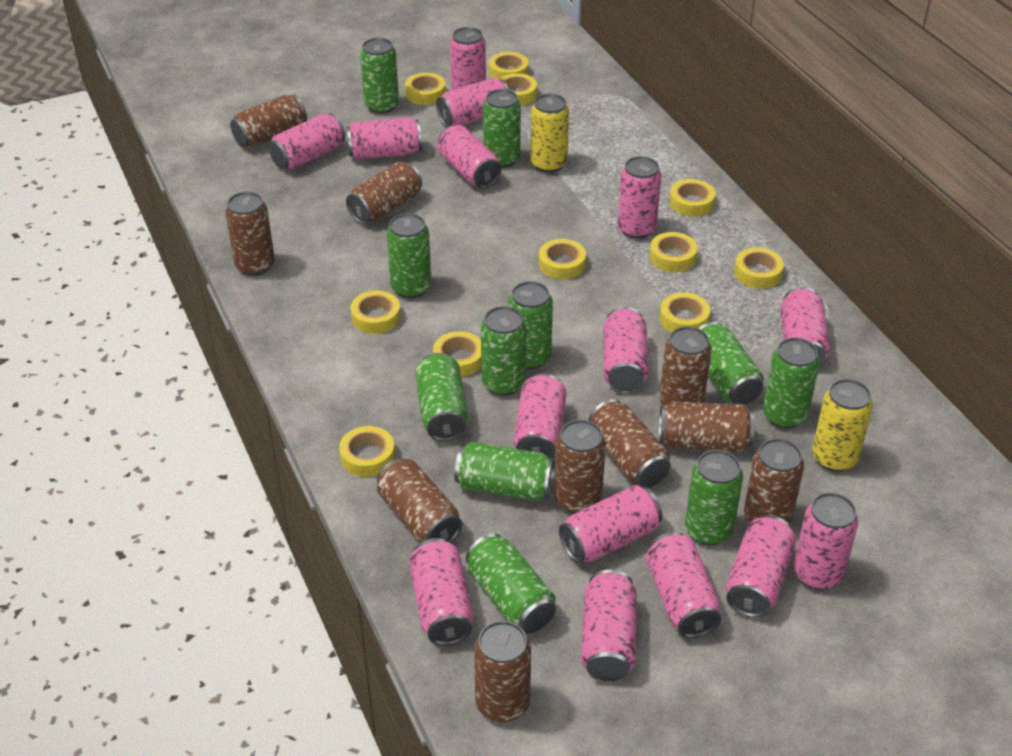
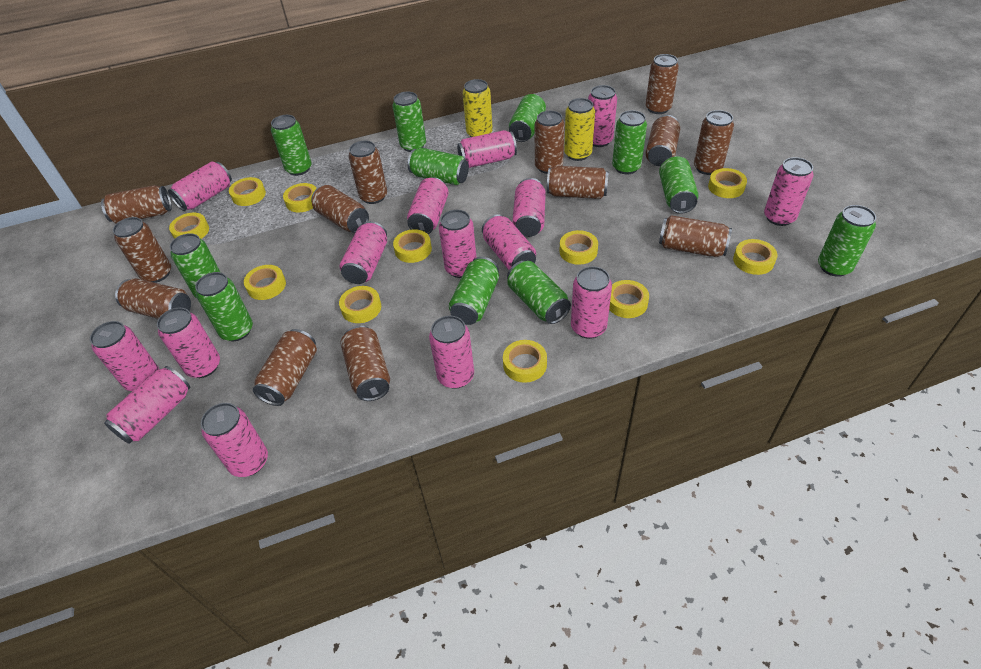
brown can: 10 -> 13

